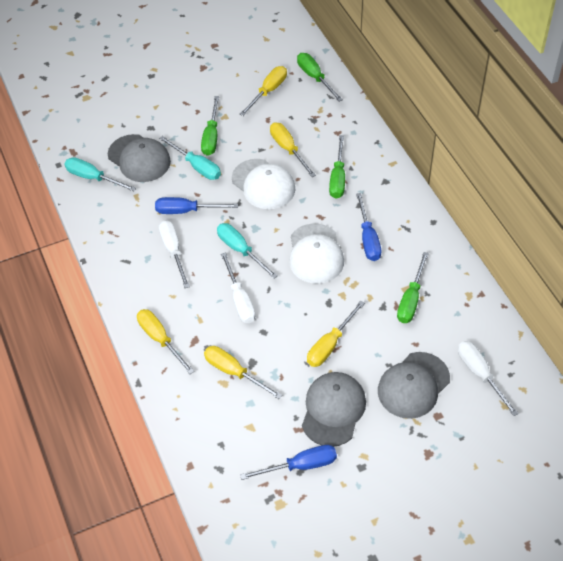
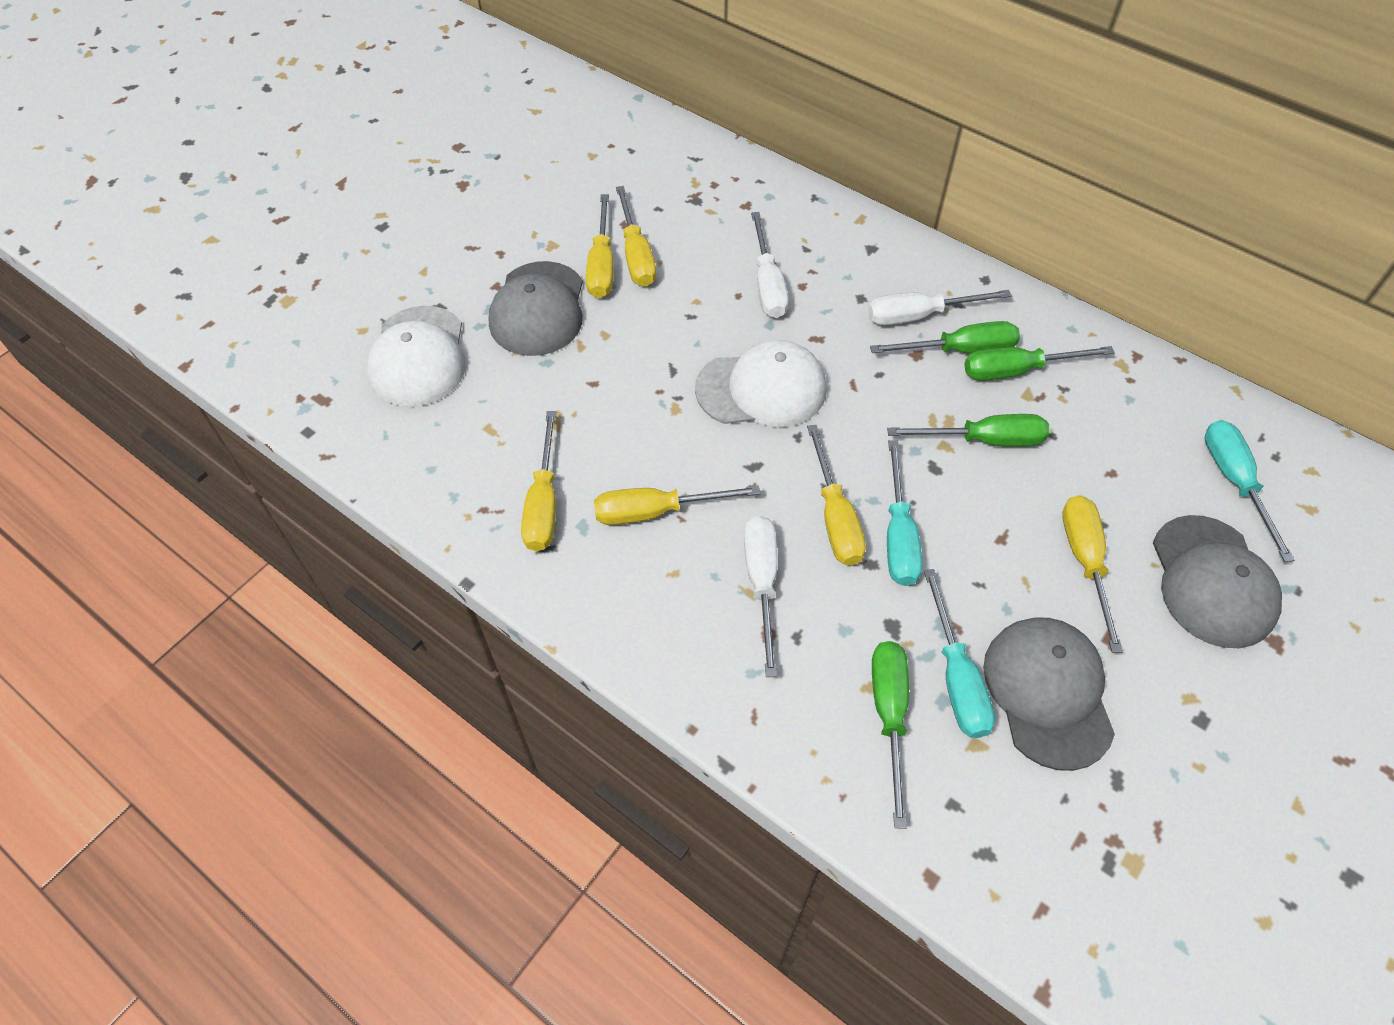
blue screwdriver: 3 -> 0
yellow screwdriver: 5 -> 6

